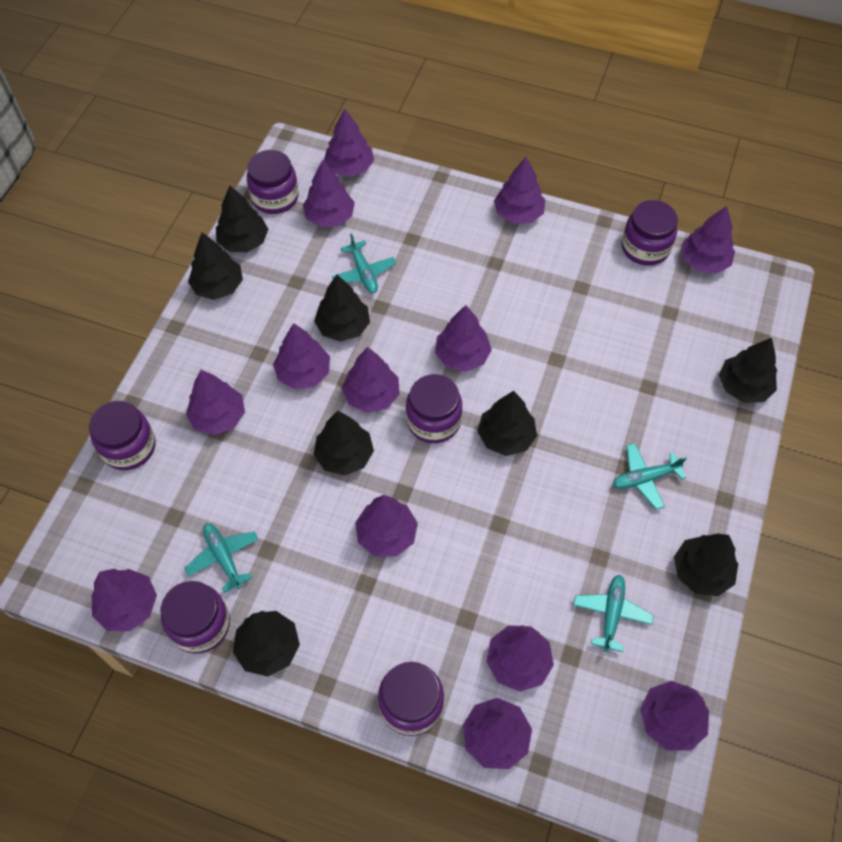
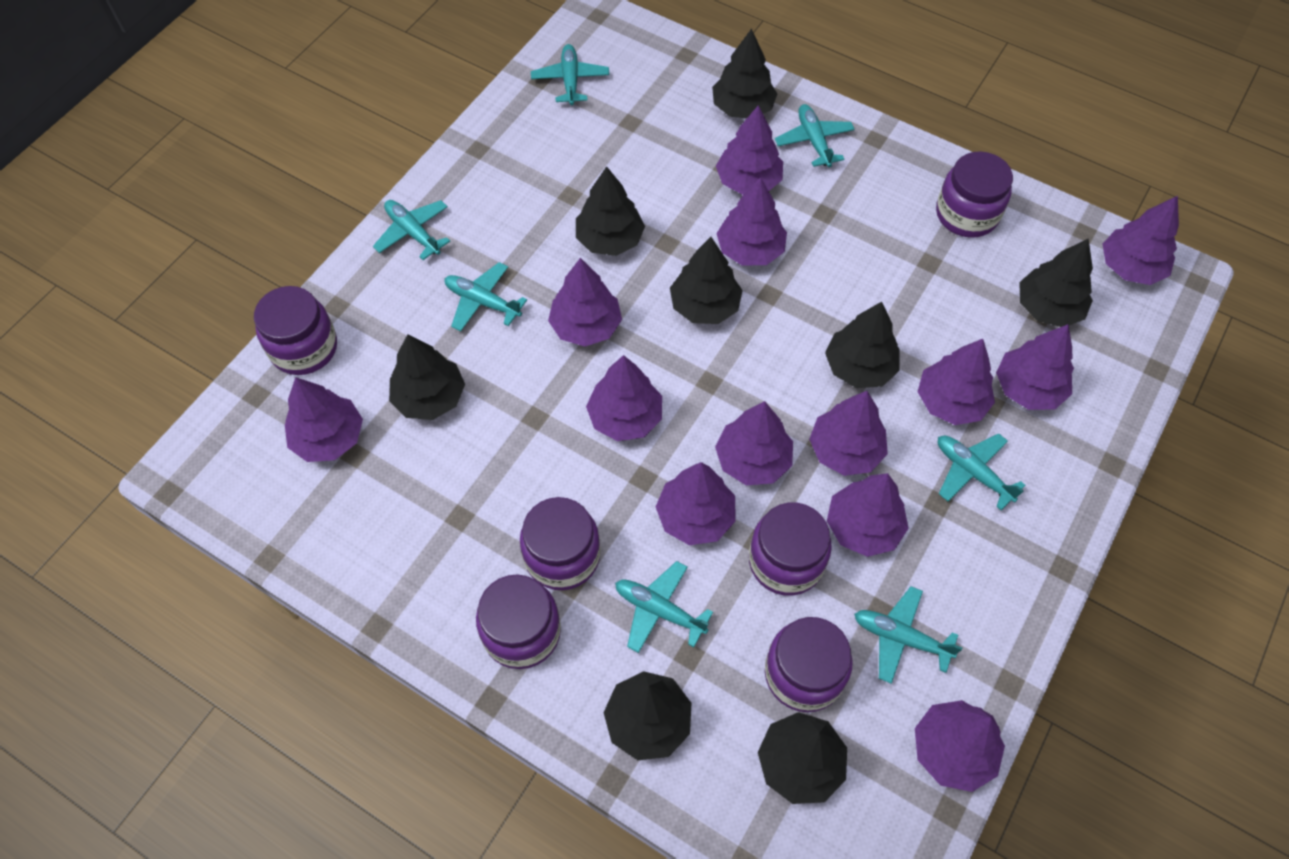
turquoise plane: 4 -> 7

